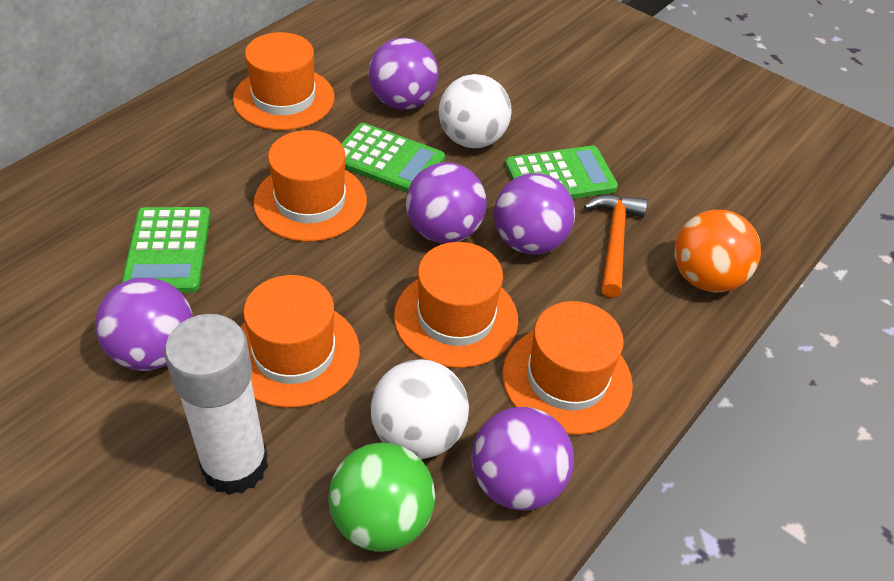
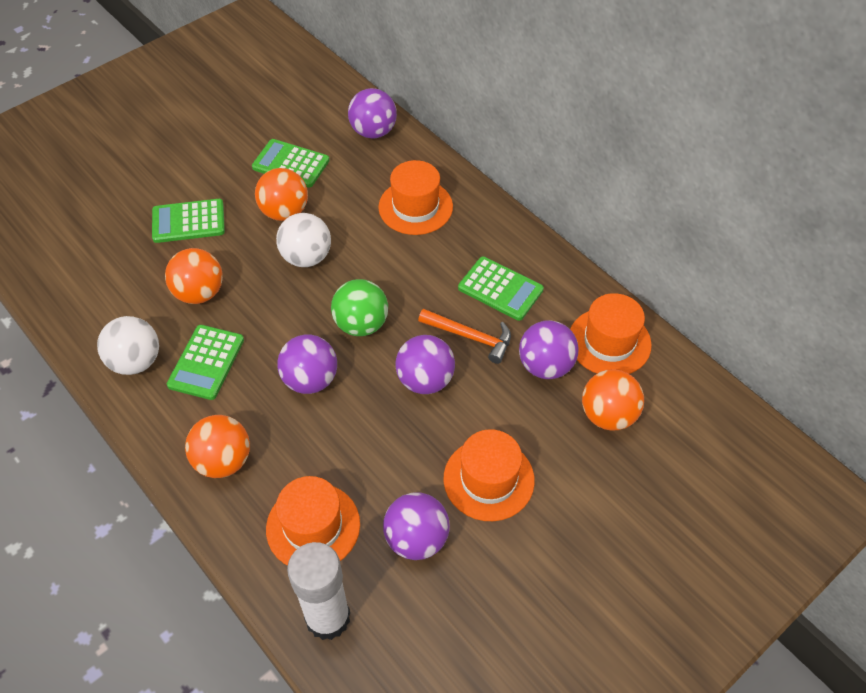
green calculator: 3 -> 4
orange ball: 1 -> 4
orange hat: 5 -> 4

